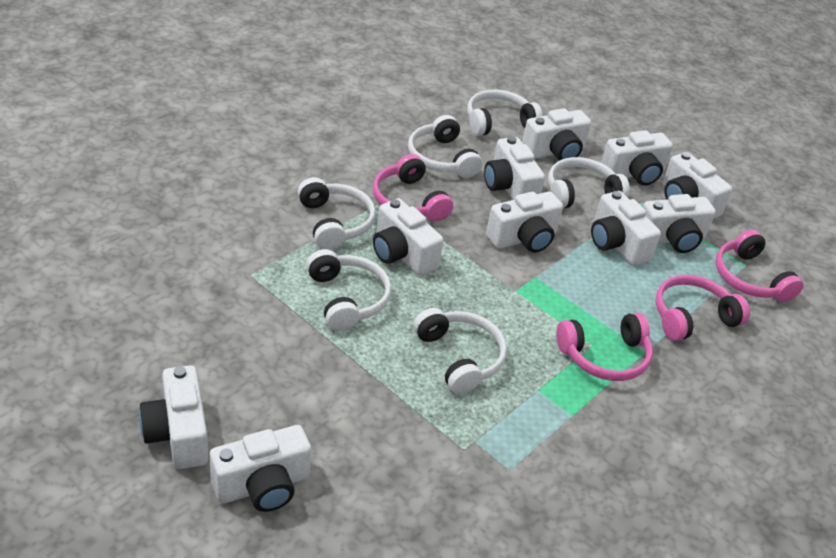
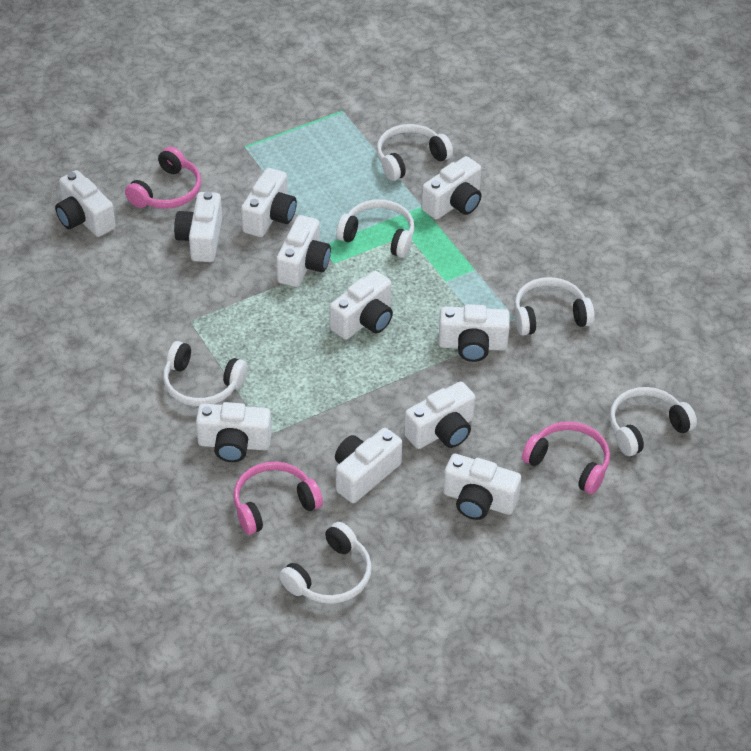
pink headphones: 4 -> 3
white camera: 10 -> 11

